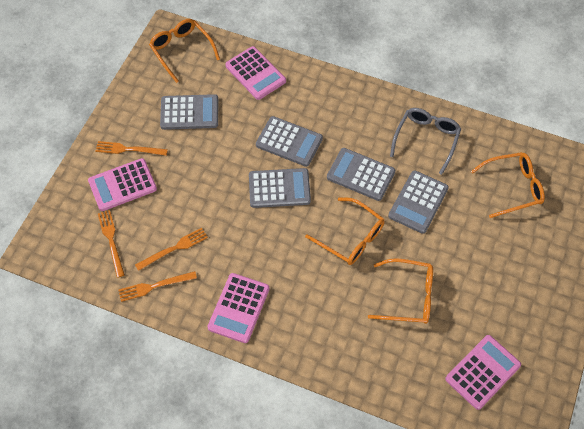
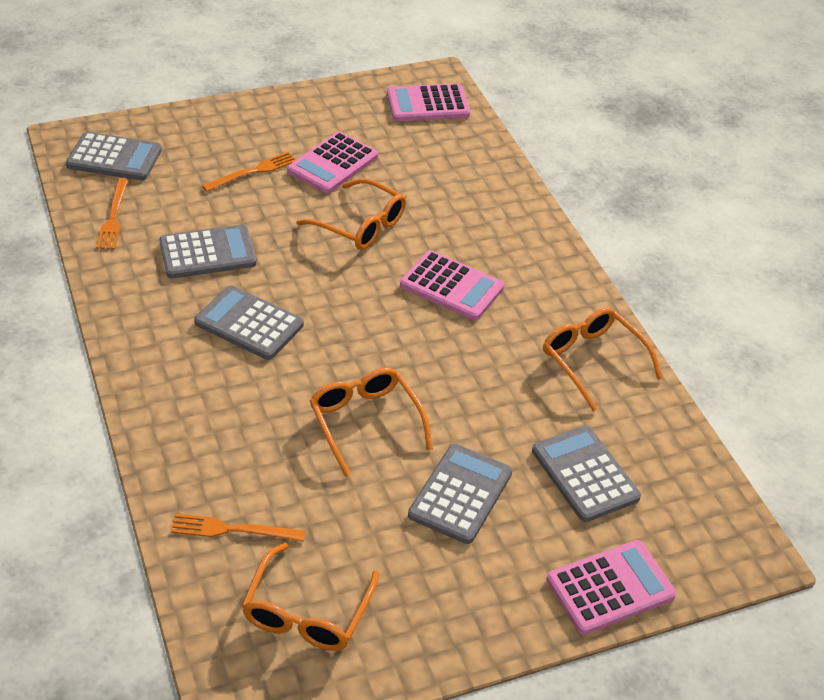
grey glasses: 1 -> 0
orange fork: 4 -> 3

